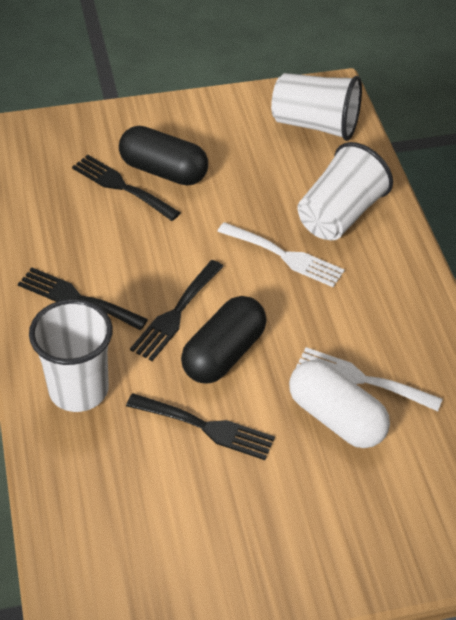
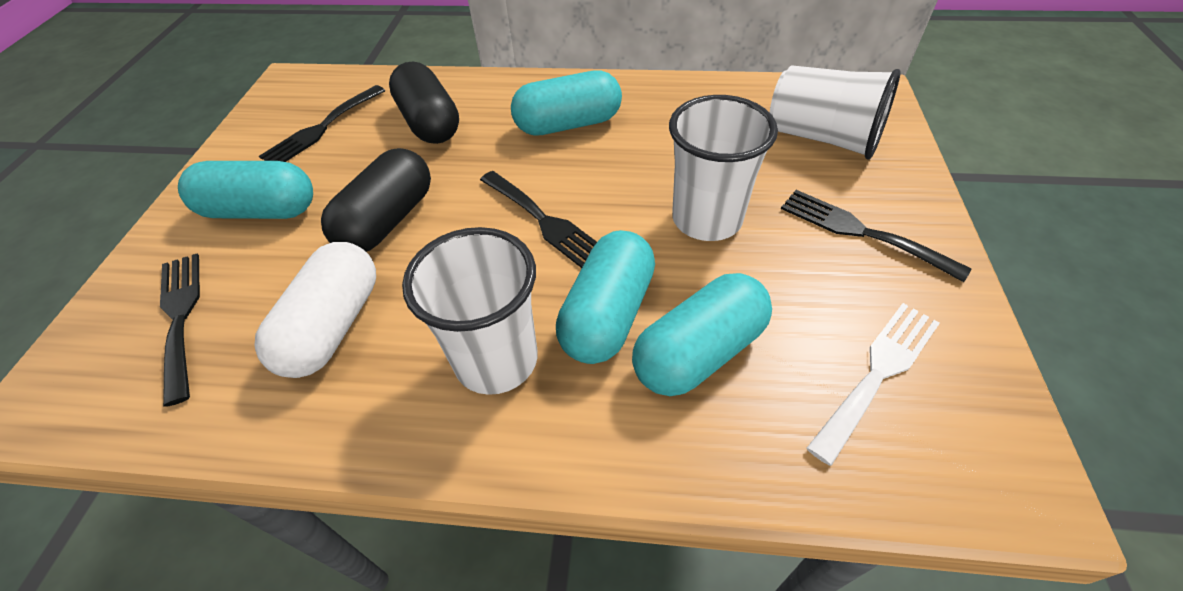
turquoise capsule: 0 -> 4
white fork: 2 -> 1

